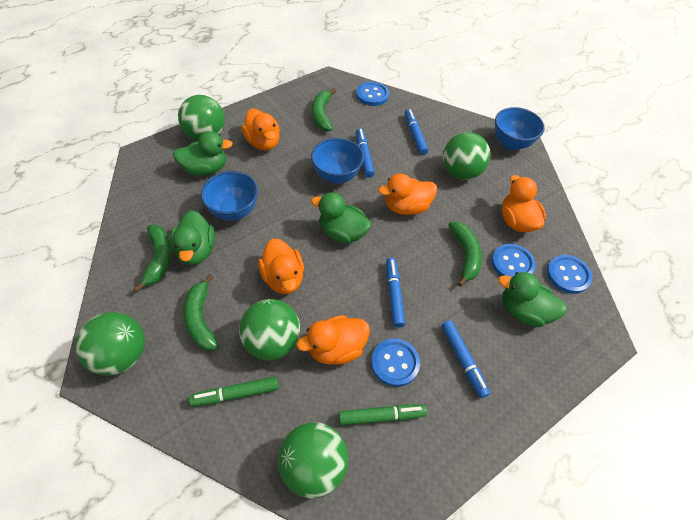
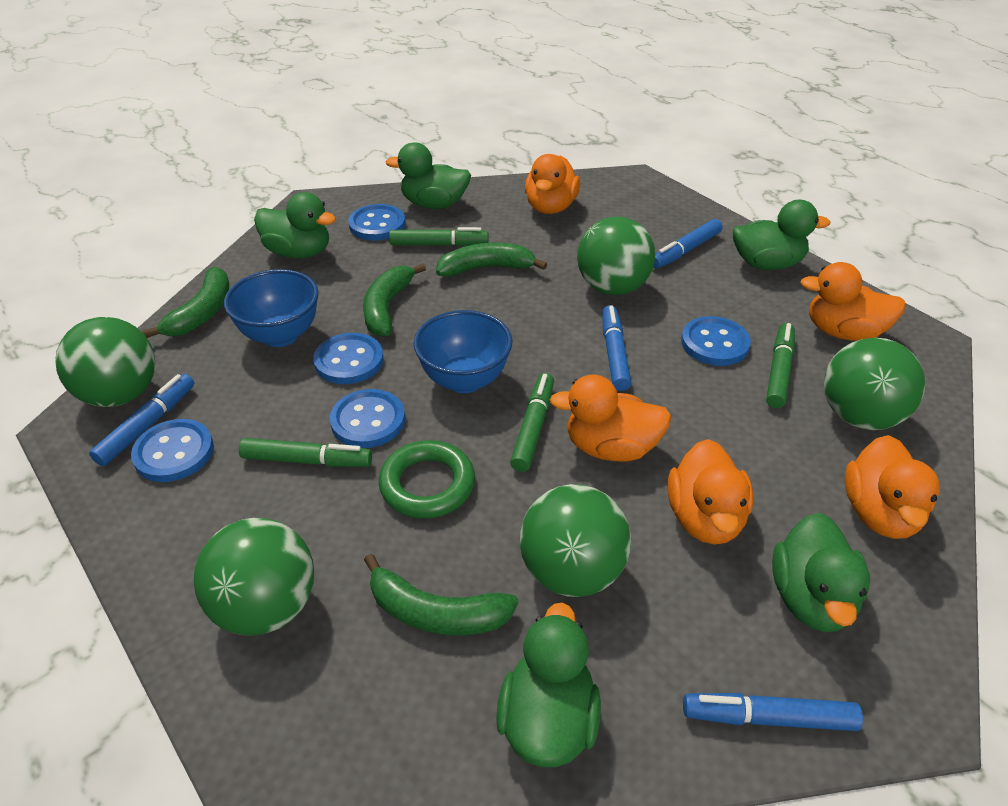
blue bowl: 3 -> 2
blue button: 4 -> 5
green duck: 4 -> 5
green marker: 2 -> 4
green ring: 0 -> 1

